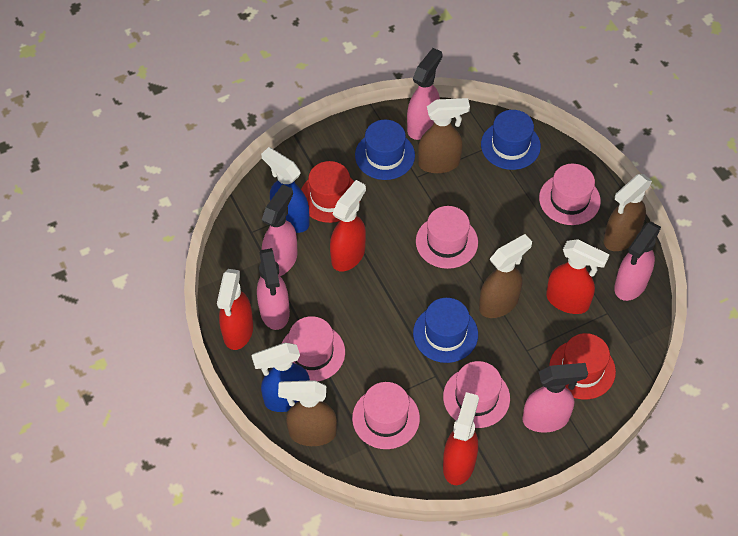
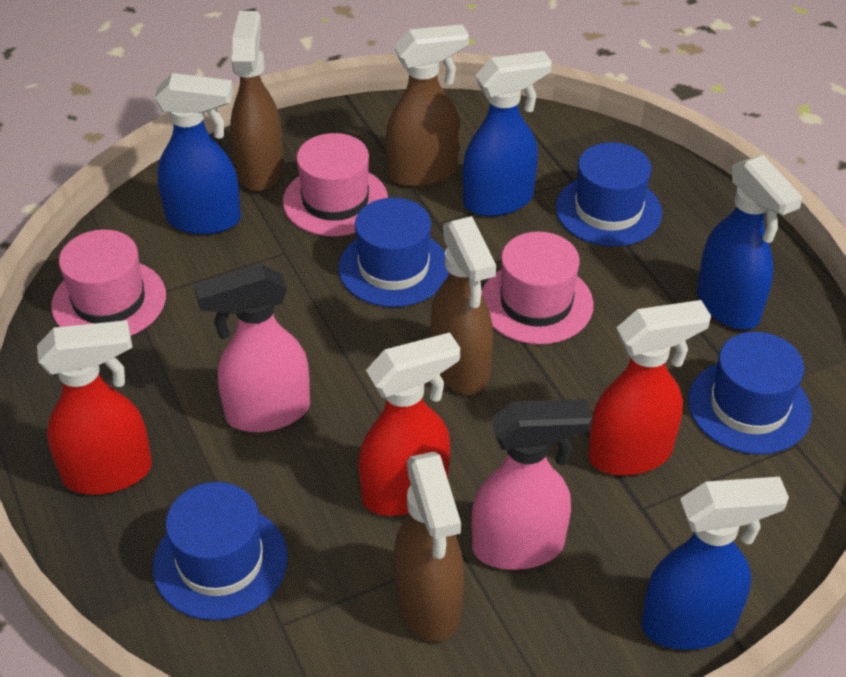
blue hat: 3 -> 4
blue spray bottle: 2 -> 4
pink hat: 5 -> 3
pink spray bottle: 5 -> 2
red hat: 2 -> 0
red spray bottle: 4 -> 3

